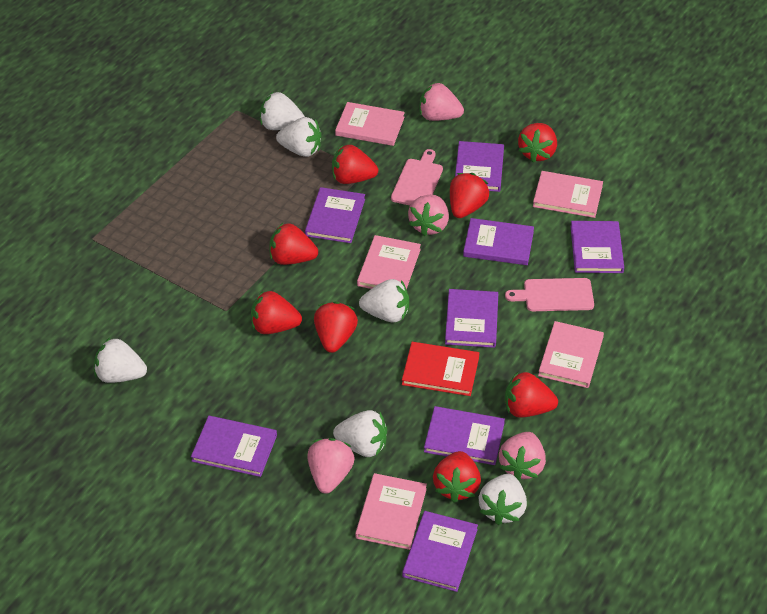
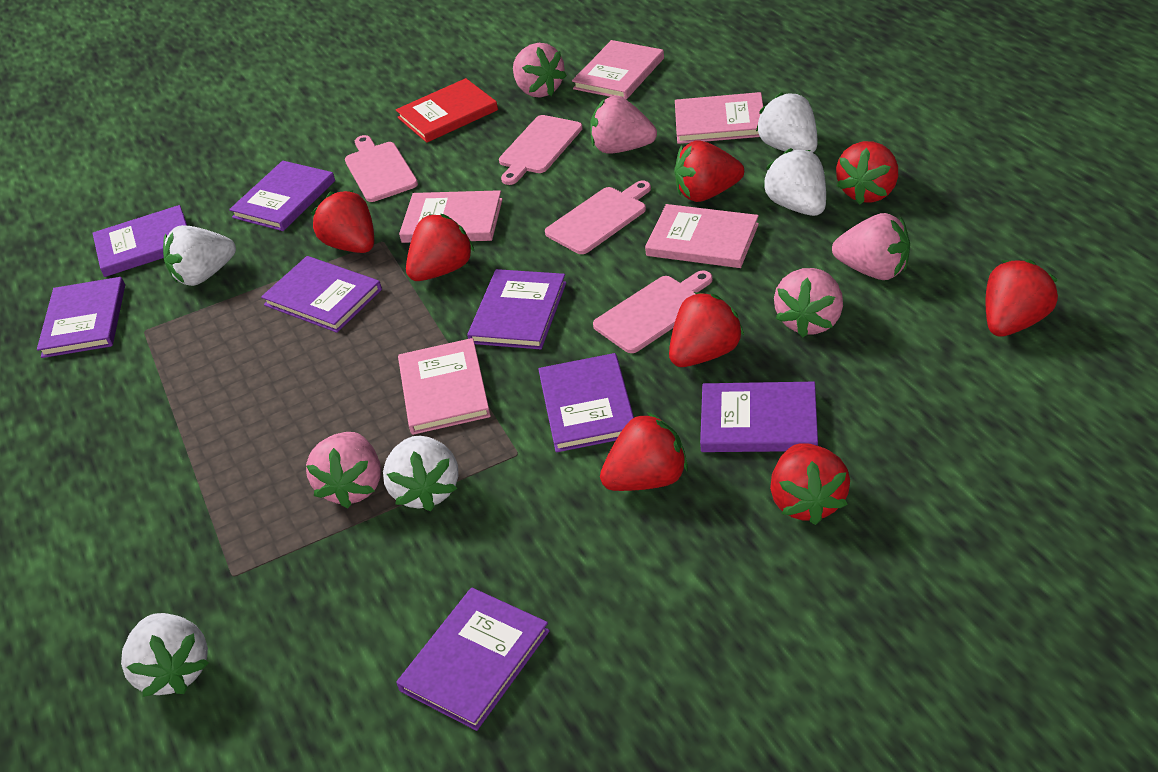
pink cutting board: 2 -> 4
pink strawberry: 4 -> 5
white strawberry: 6 -> 5

